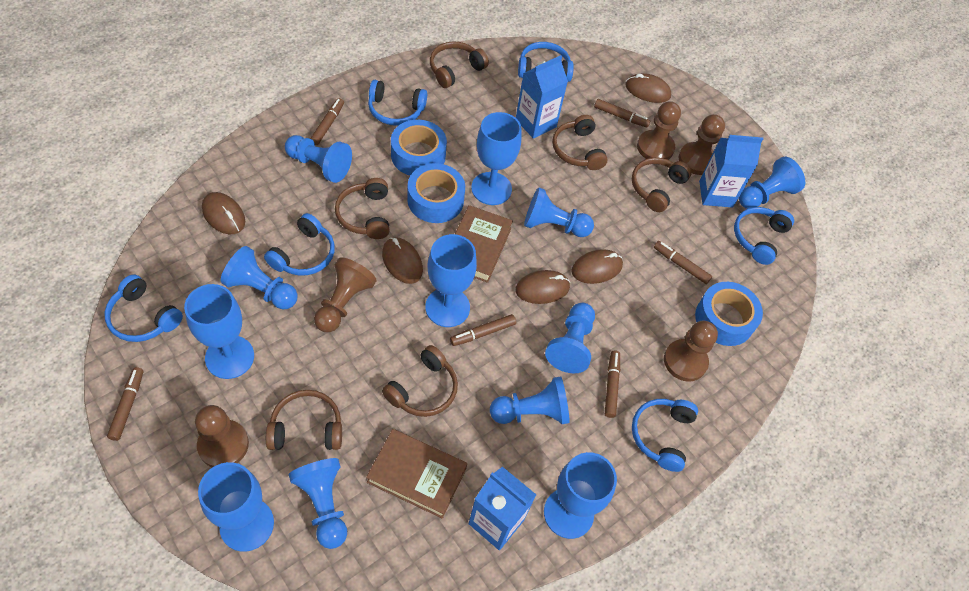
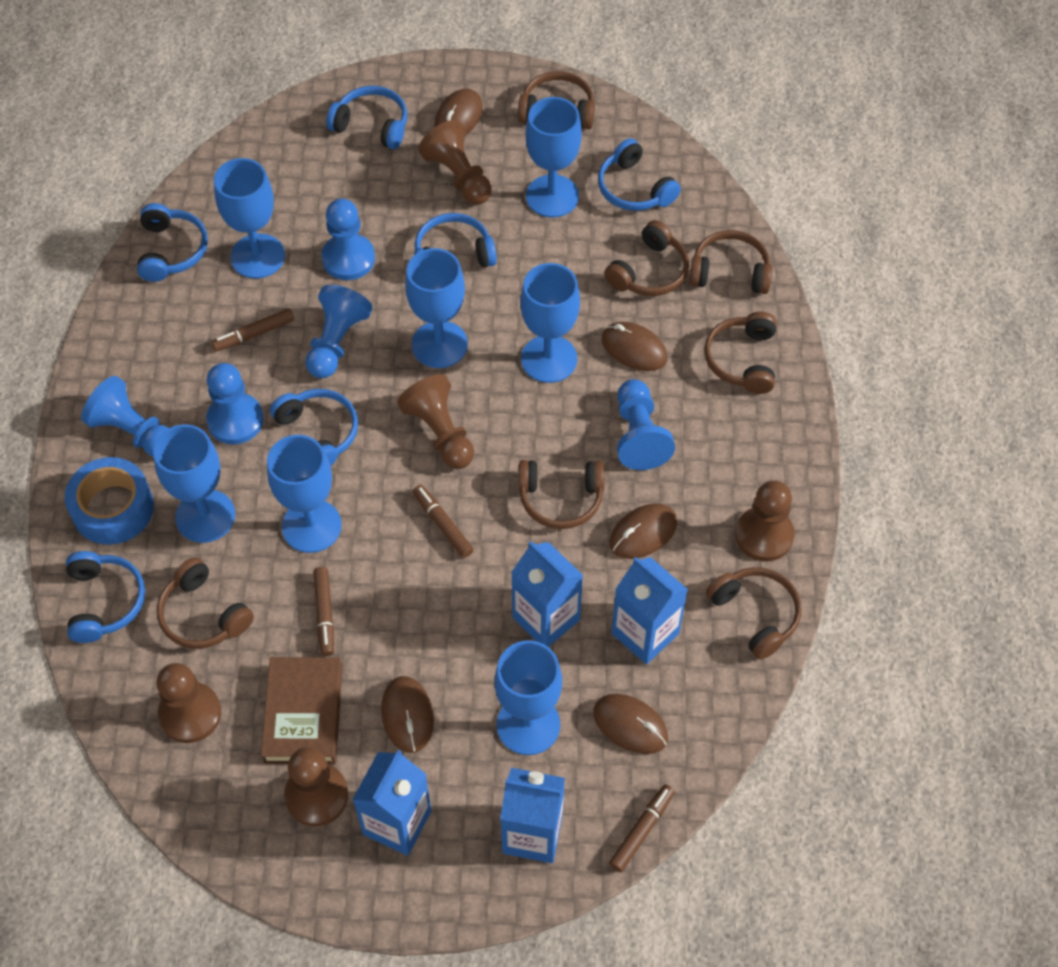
blue carton: 3 -> 4
blue goblet: 5 -> 7
blue pawn: 7 -> 5
blue tape: 3 -> 1
brown book: 2 -> 1
brown headphones: 6 -> 7
brown marker: 6 -> 4

